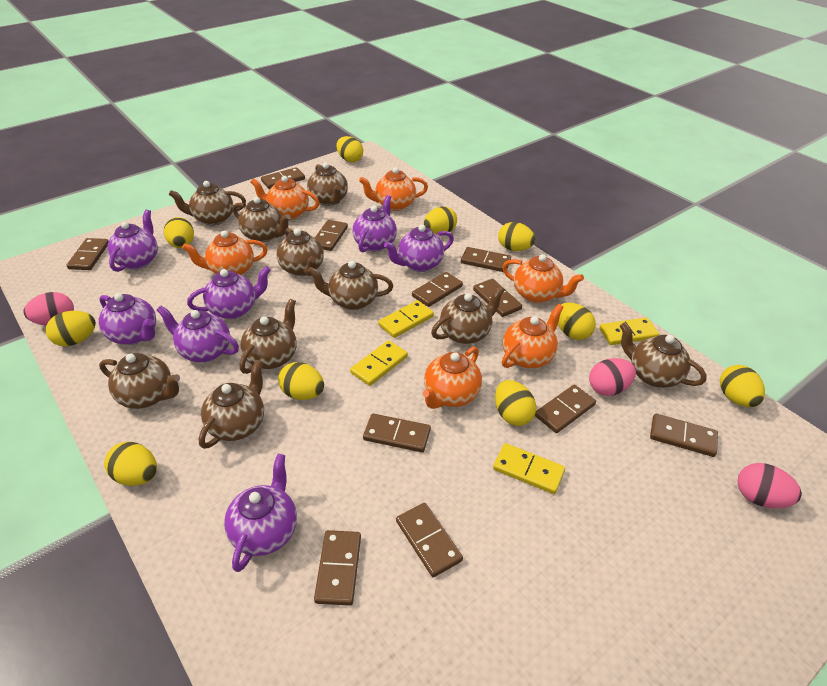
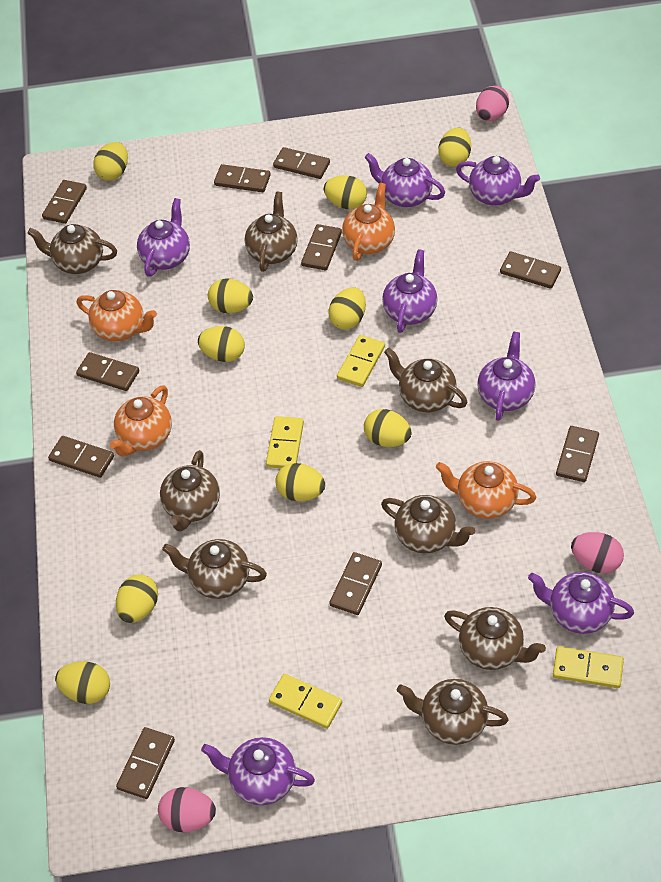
brown domino: 11 -> 10
brown teapot: 10 -> 8
orange teapot: 6 -> 4

